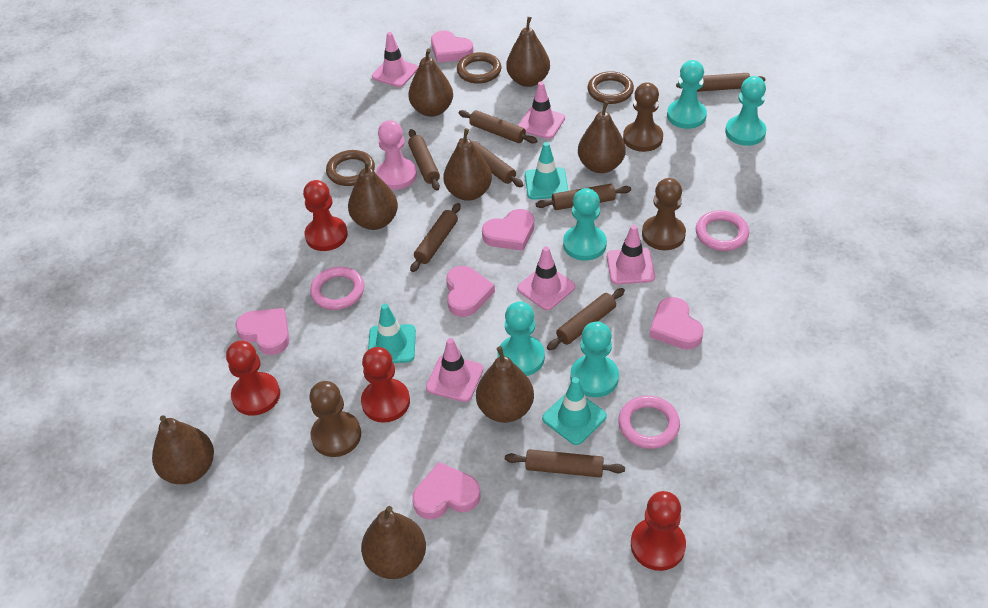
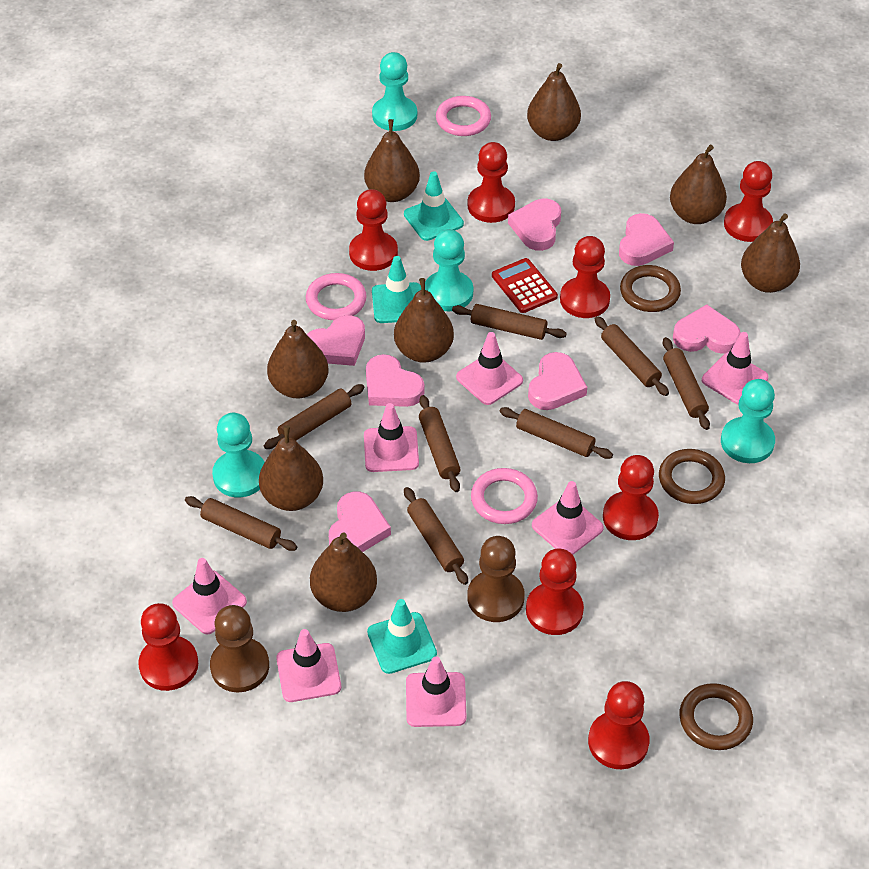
brown pawn: 3 -> 2
pink heart: 6 -> 7
pink pawn: 1 -> 0
pink traffic cone: 5 -> 7
red calculator: 0 -> 1
red pawn: 4 -> 8
turquoise pawn: 5 -> 4

